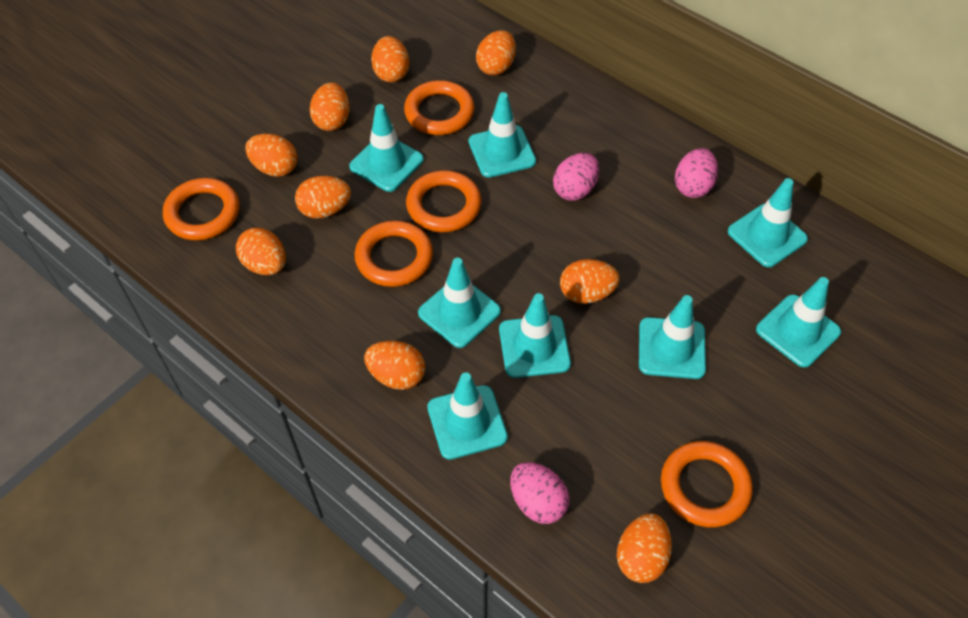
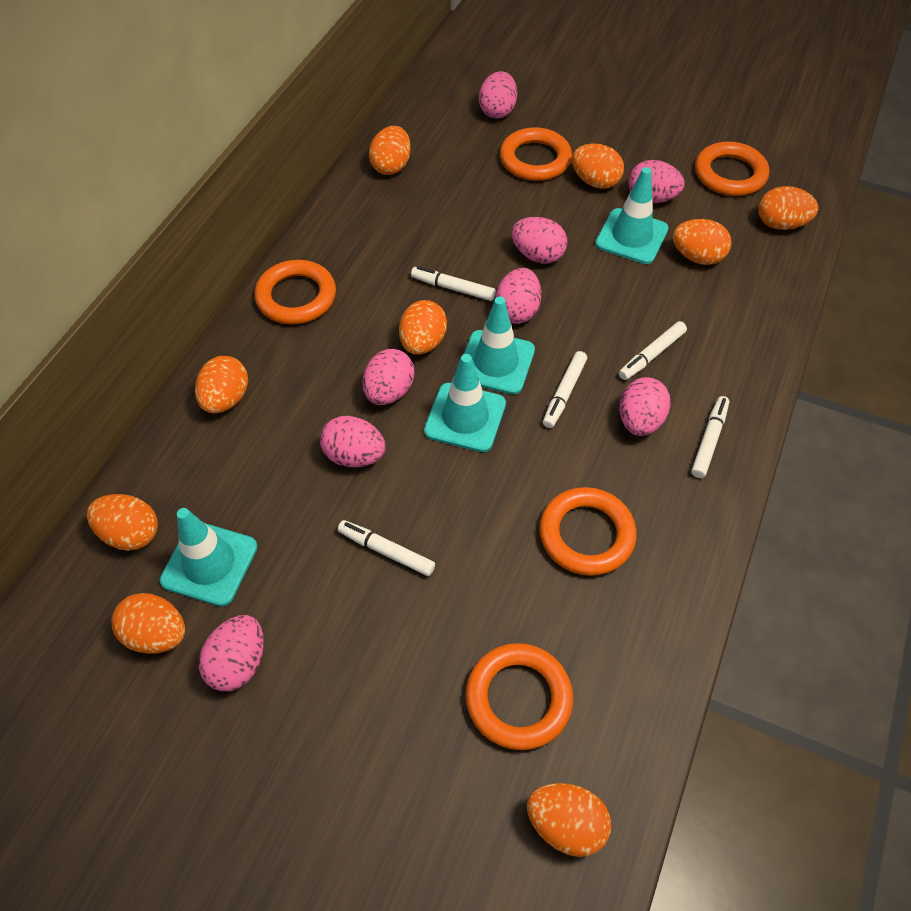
pink egg: 3 -> 8
turquoise traffic cone: 8 -> 4
white marker: 0 -> 5

